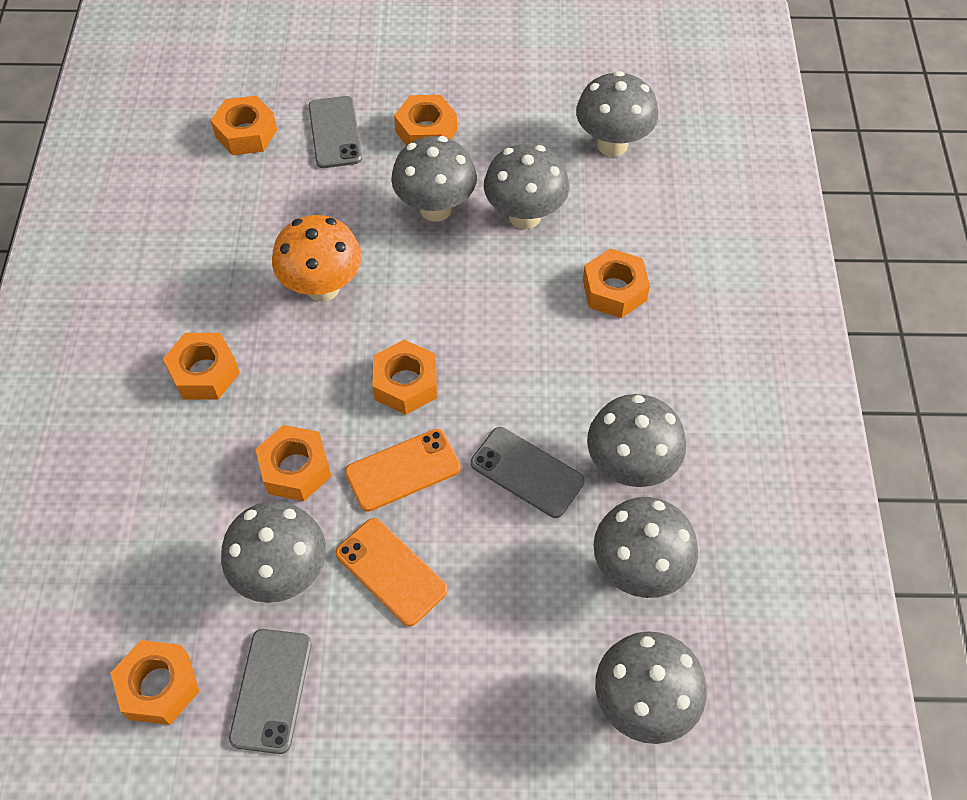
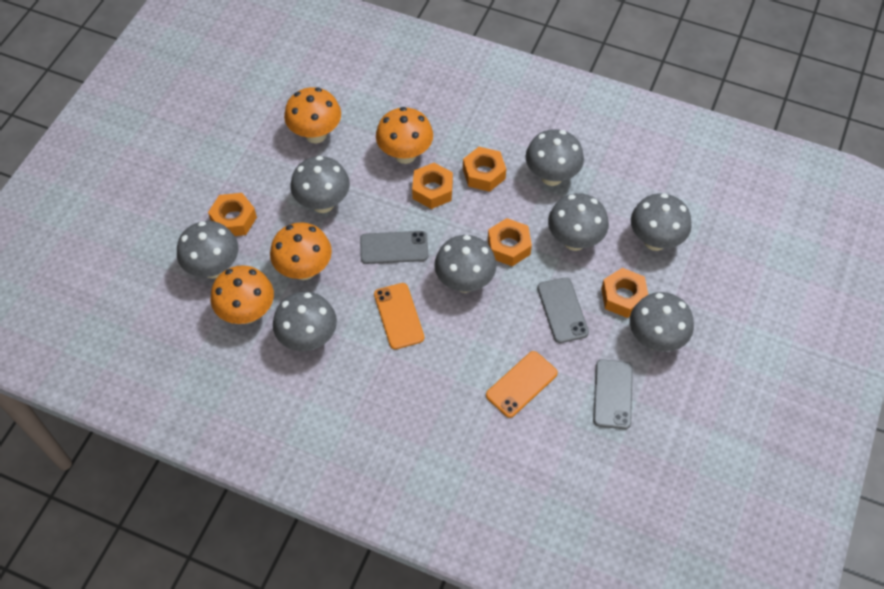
grey mushroom: 7 -> 8
orange mushroom: 1 -> 4
orange nut: 7 -> 5

